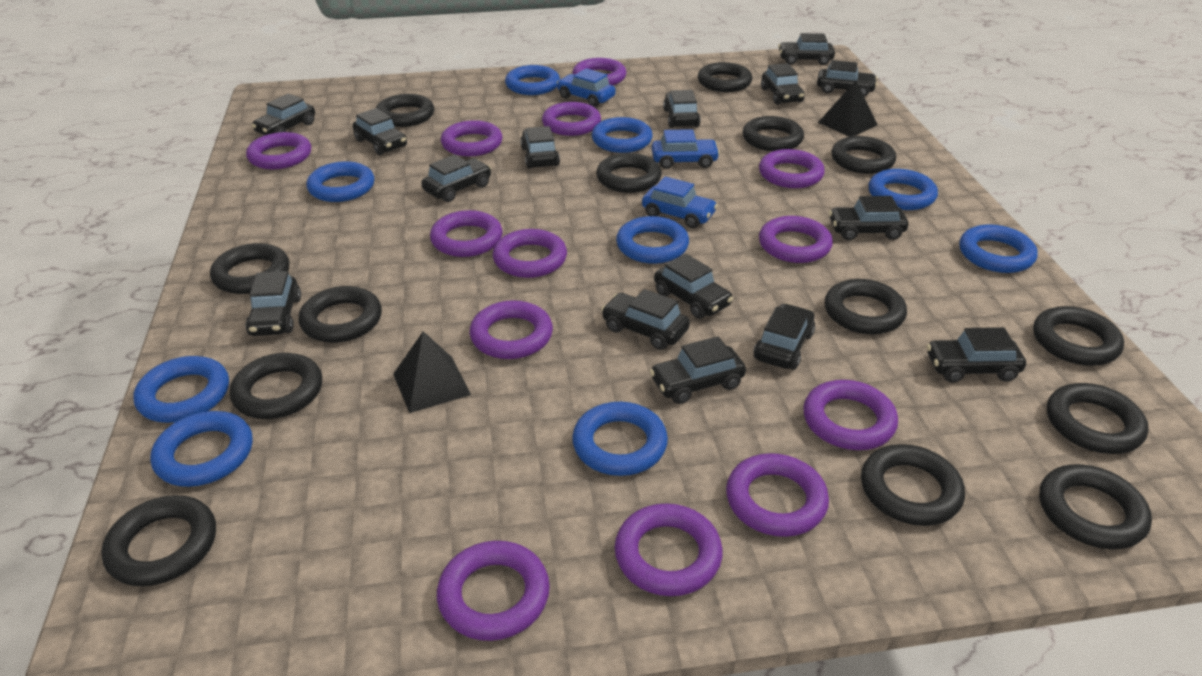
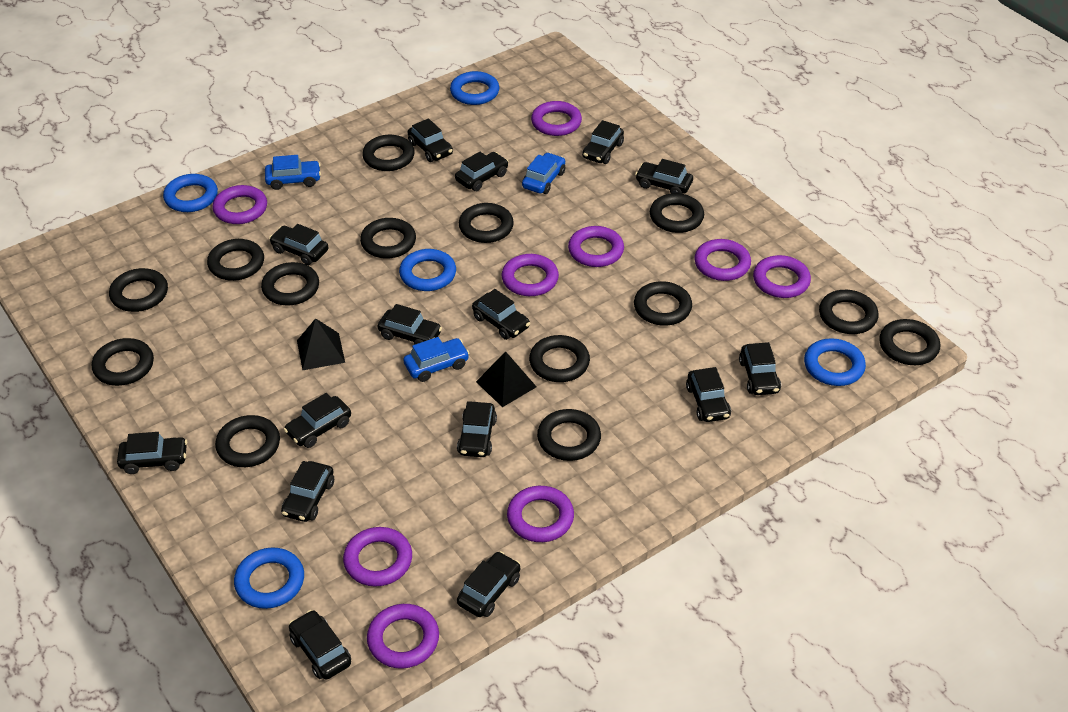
blue ring: 9 -> 5
purple ring: 13 -> 9

